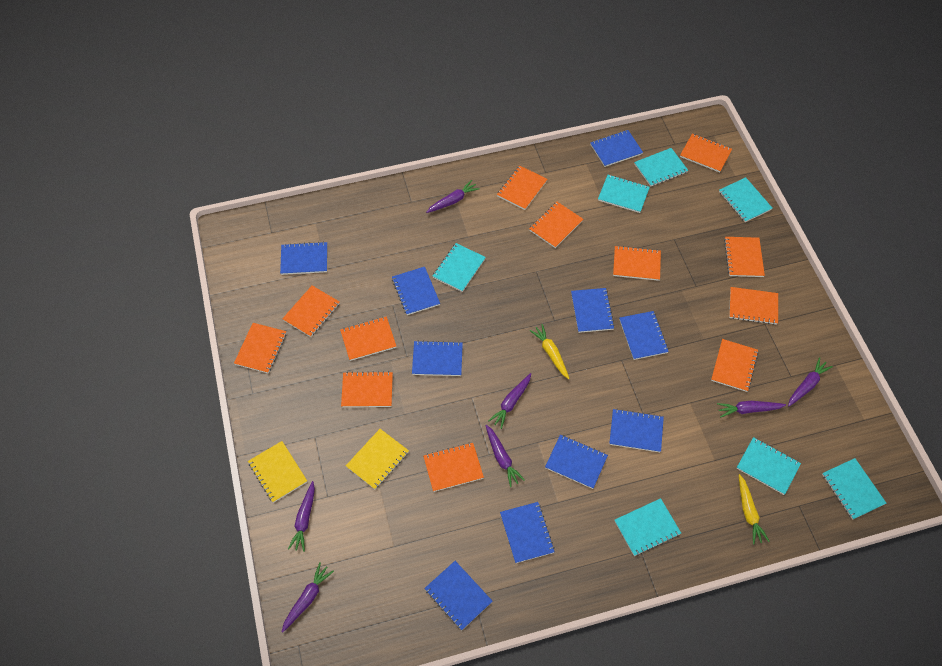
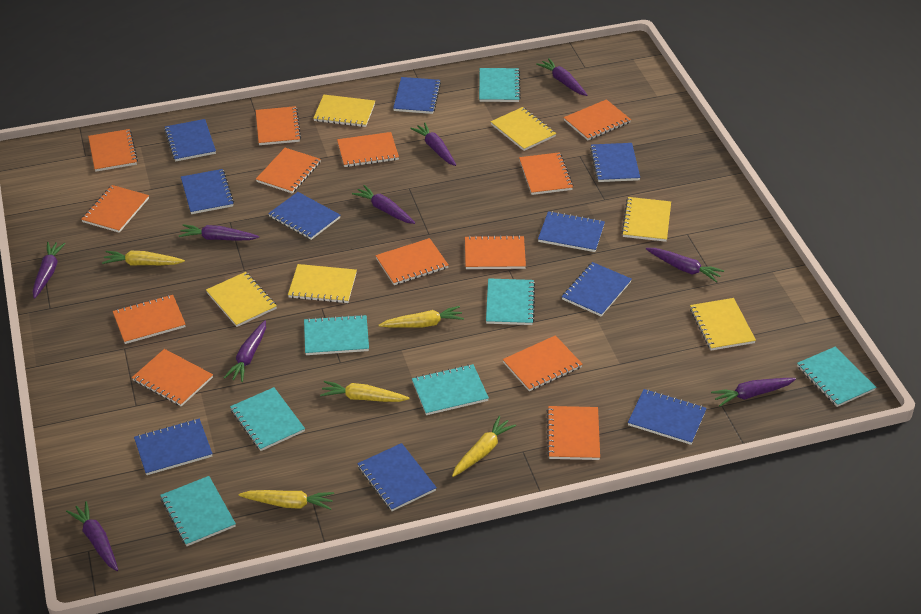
orange notebook: 12 -> 13
purple carrot: 7 -> 9
yellow carrot: 2 -> 5
yellow notebook: 2 -> 6

